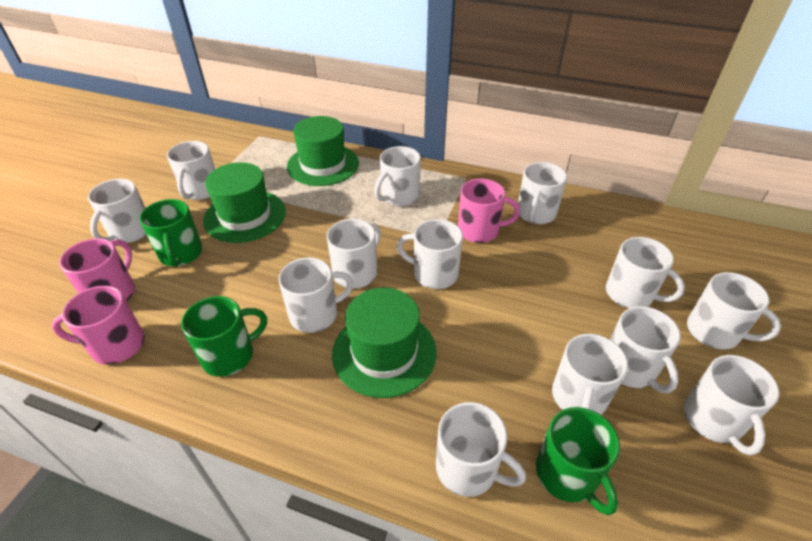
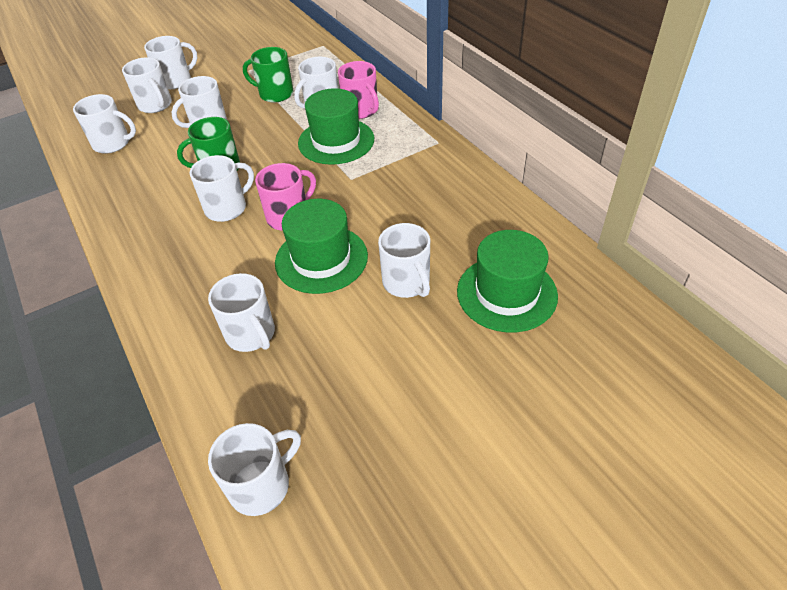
green mug: 3 -> 2
pink mug: 3 -> 2
white mug: 13 -> 9

